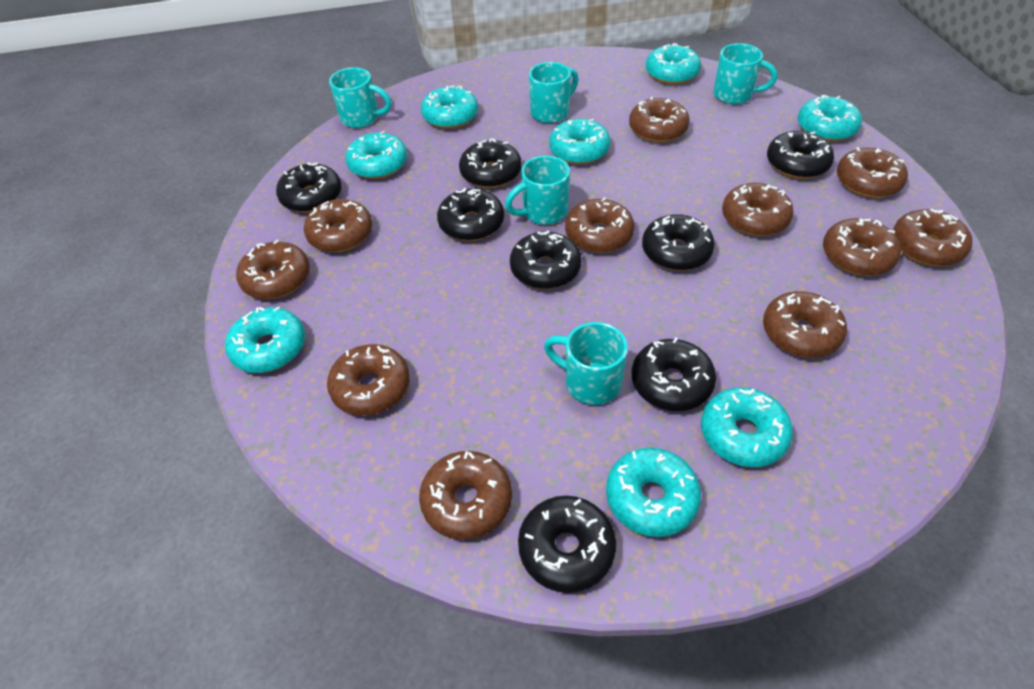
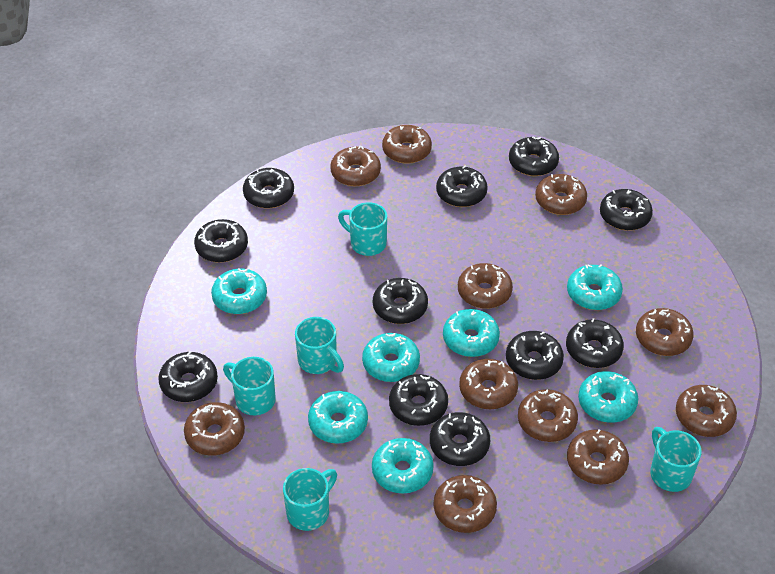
black donut: 8 -> 11
turquoise donut: 8 -> 7

